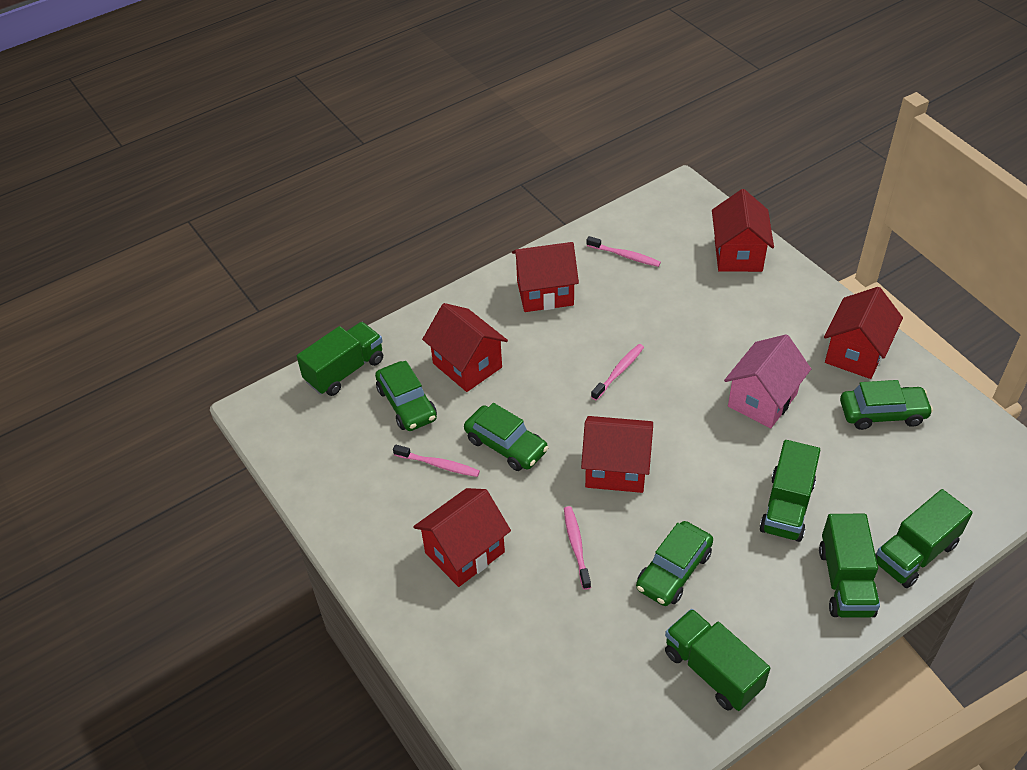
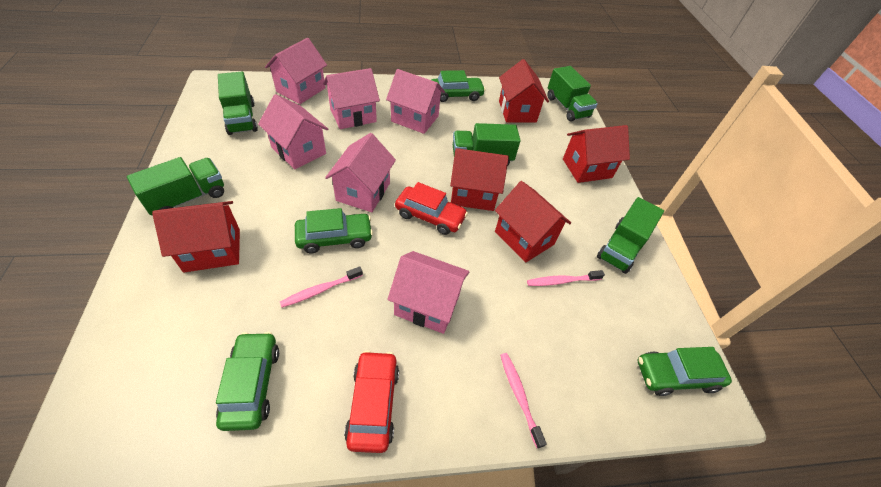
pink house: 1 -> 6
pink toothbrush: 4 -> 3
red car: 0 -> 2
red house: 6 -> 5

